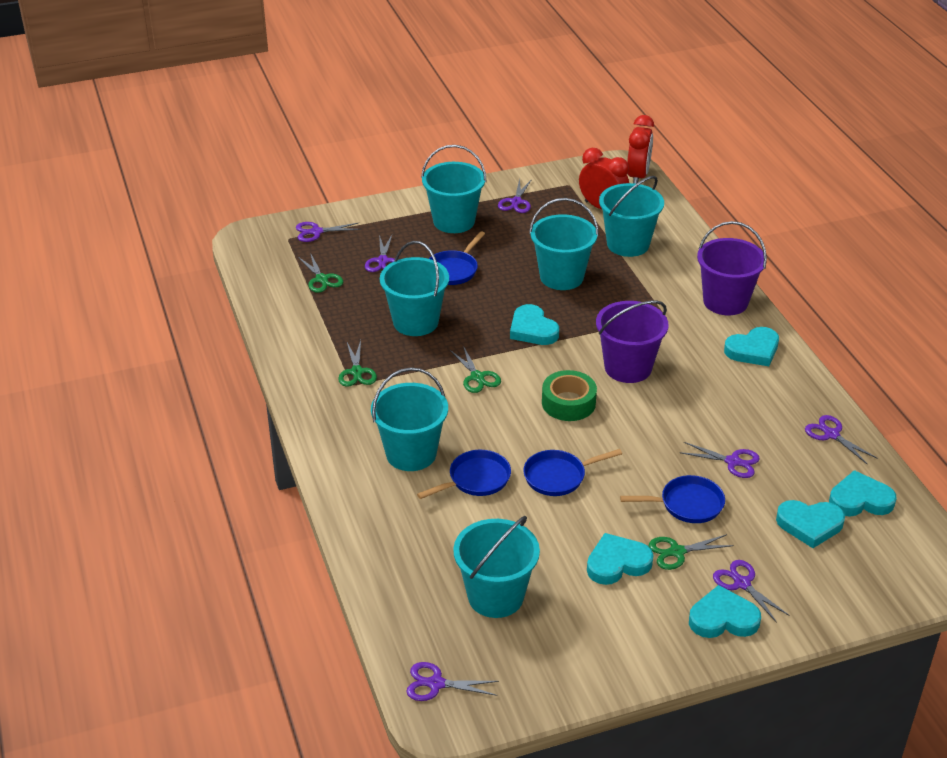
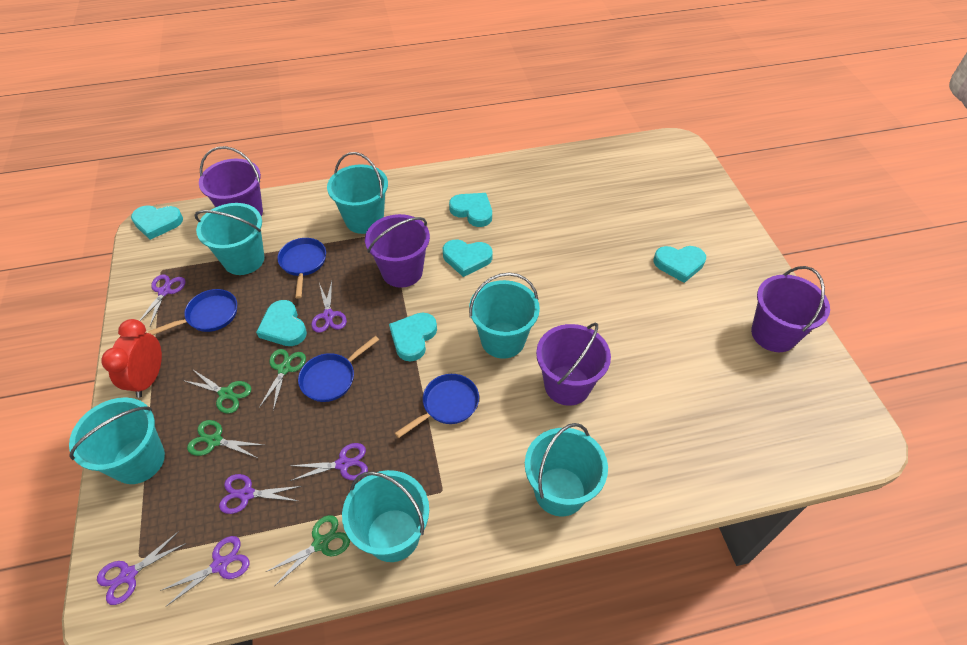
green tape: 1 -> 0
purple bucket: 2 -> 4
purple scissors: 7 -> 6
red clock: 2 -> 1

